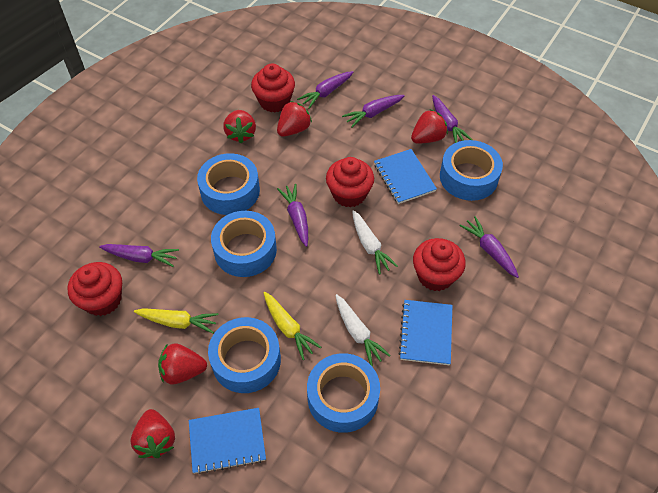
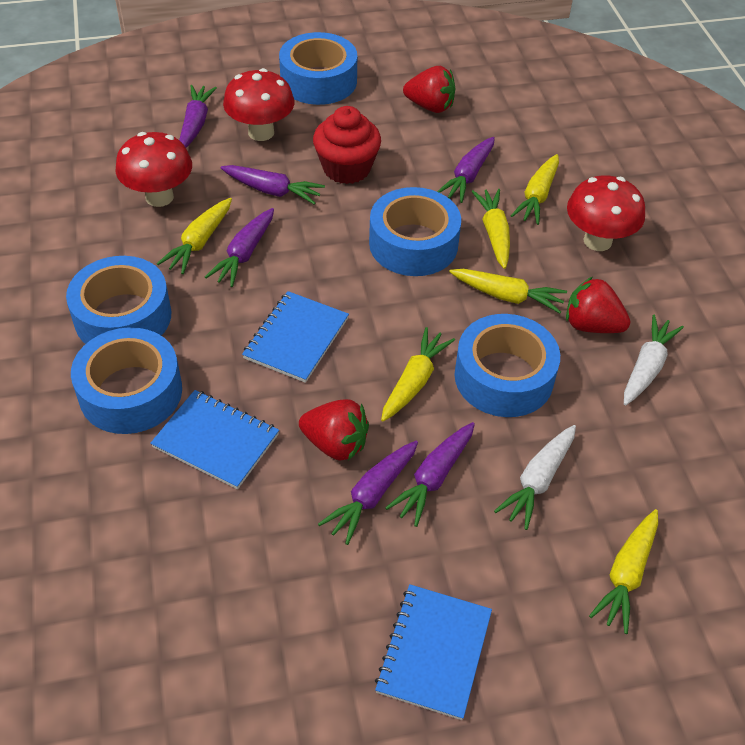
red cupcake: 4 -> 1
red mushroom: 0 -> 3
red strawberry: 5 -> 3
yellow carrot: 2 -> 6

